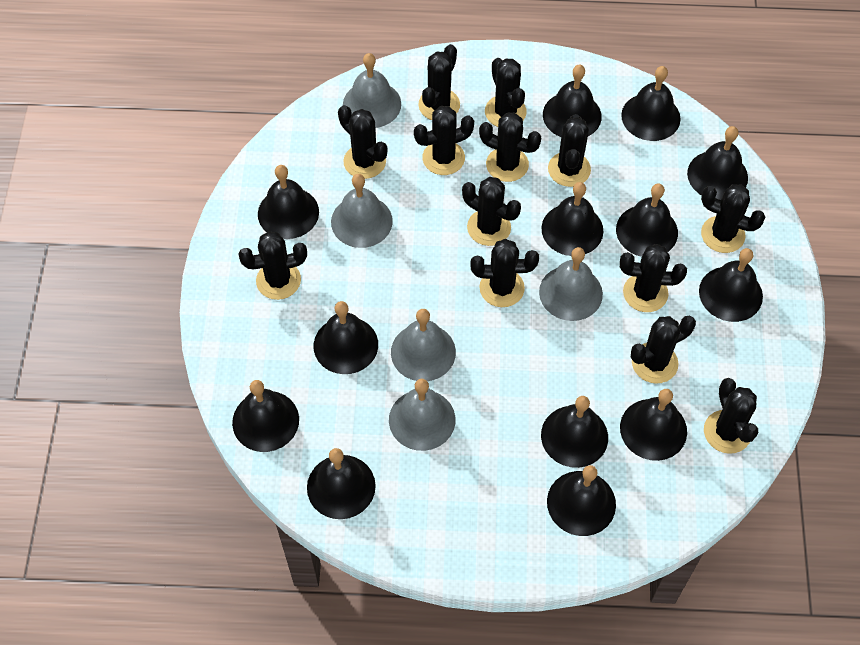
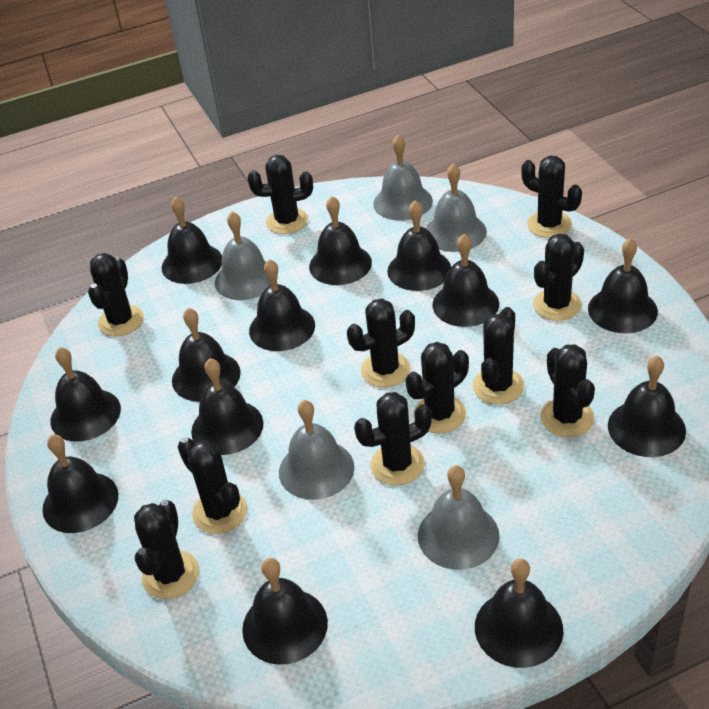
black cactus: 13 -> 11

